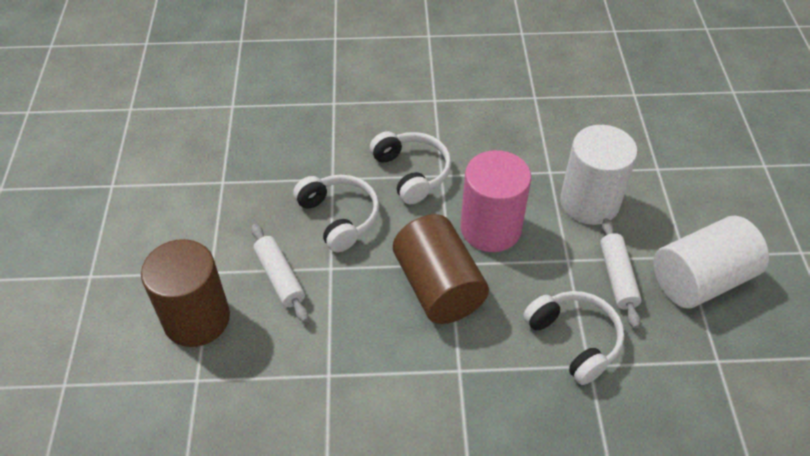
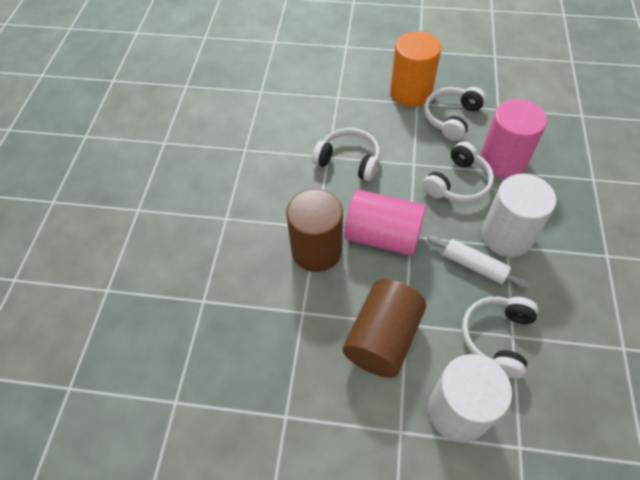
orange cylinder: 0 -> 1
pink cylinder: 1 -> 2
white headphones: 3 -> 4
white rolling pin: 2 -> 1

